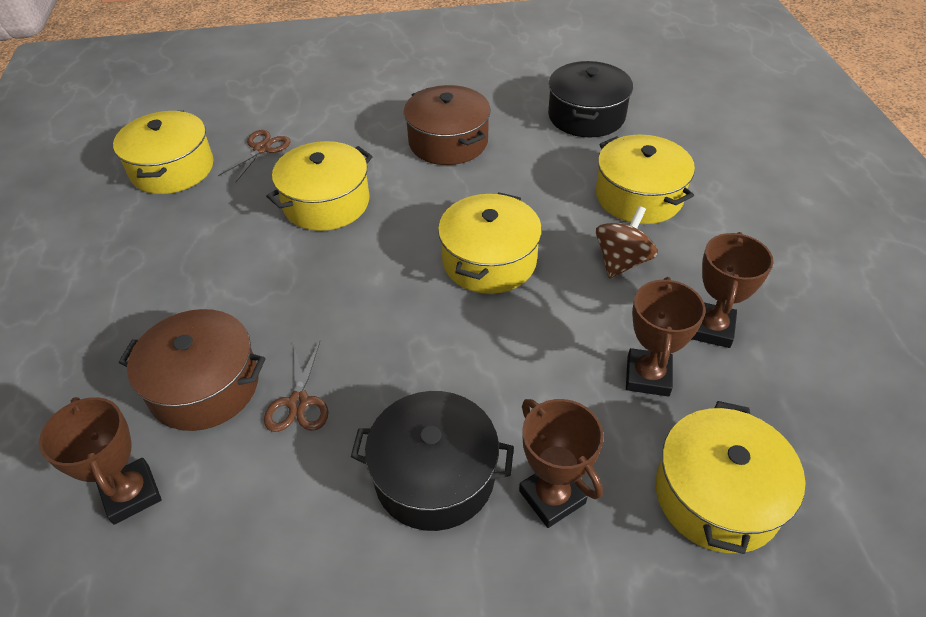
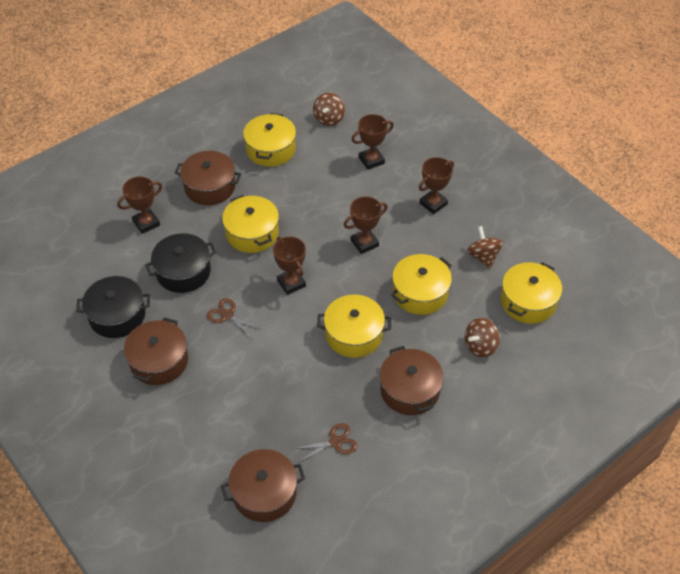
brown pot: 2 -> 4
brown spinning top: 1 -> 3
brown trophy: 4 -> 5

